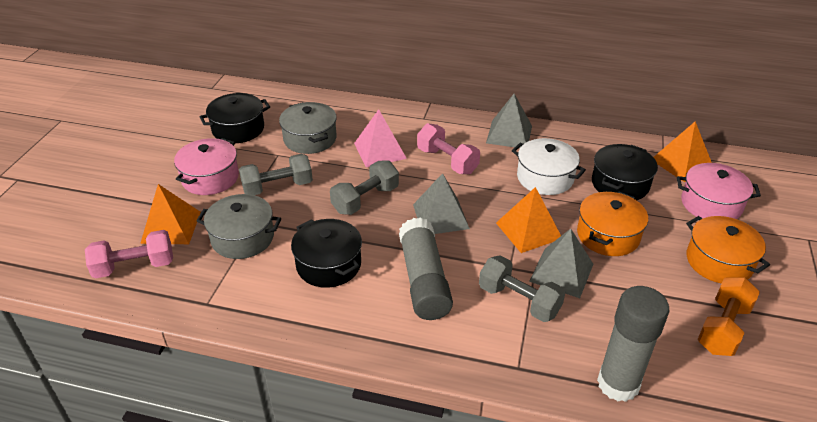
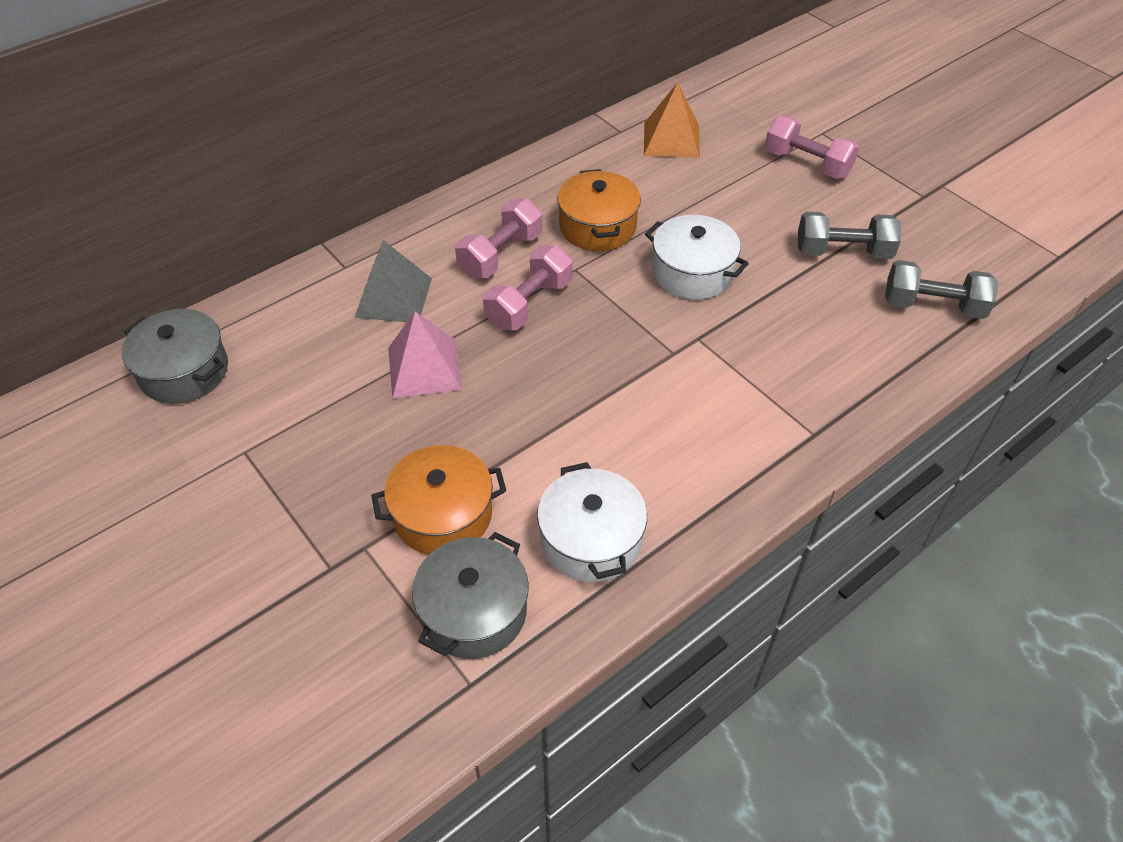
black pot: 3 -> 0
grey dumbbell: 3 -> 2
grey glue stick: 2 -> 0
grey pyramid: 3 -> 1
orange dumbbell: 1 -> 0
orange pyramid: 3 -> 1
pink dumbbell: 2 -> 3
pink pot: 2 -> 0
white pot: 1 -> 2

